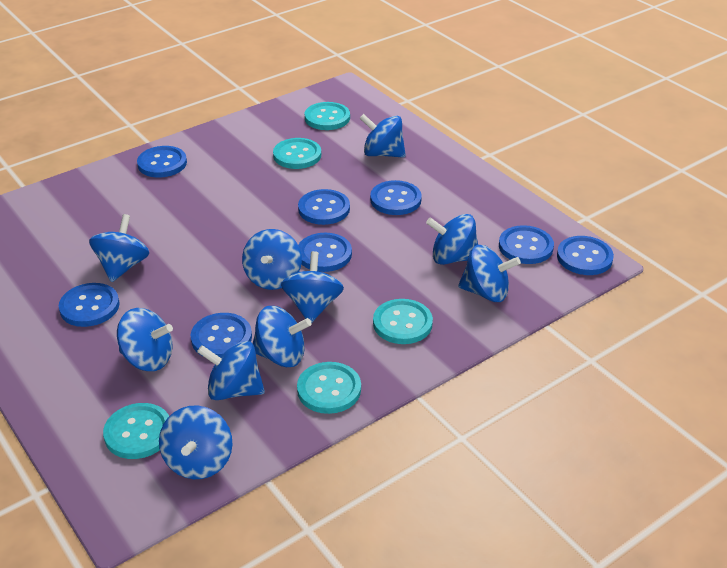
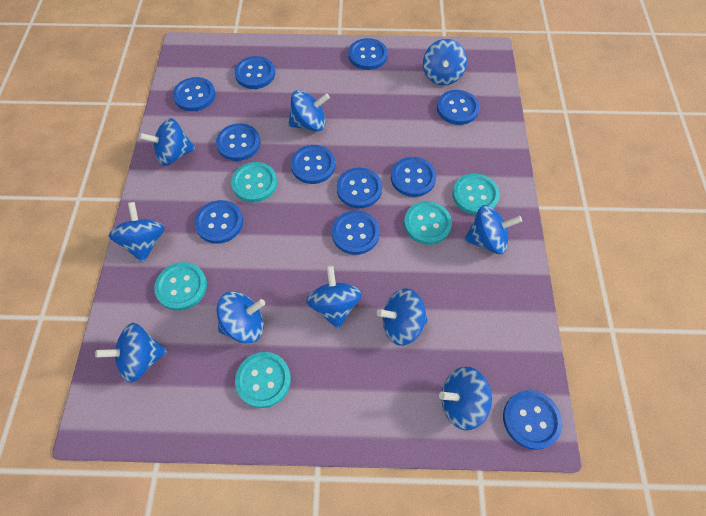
blue button: 8 -> 11

